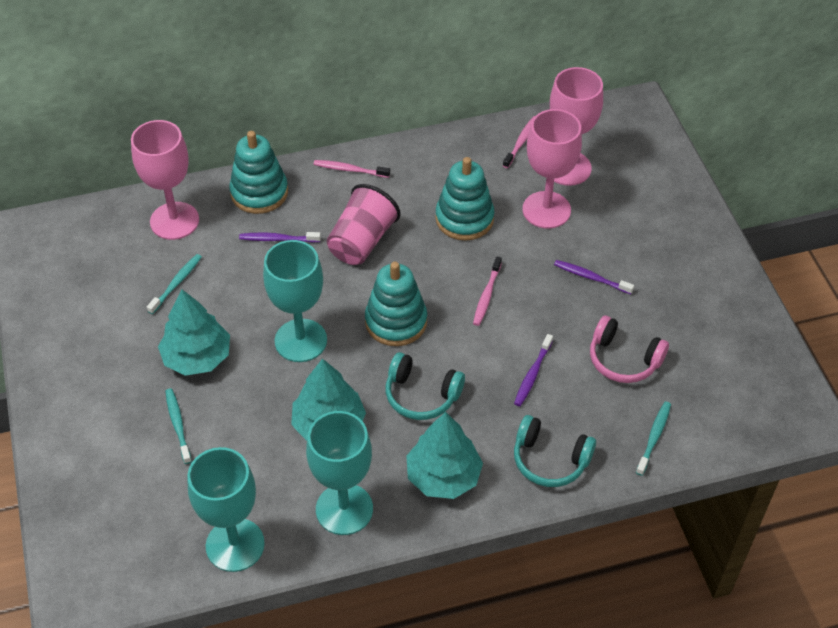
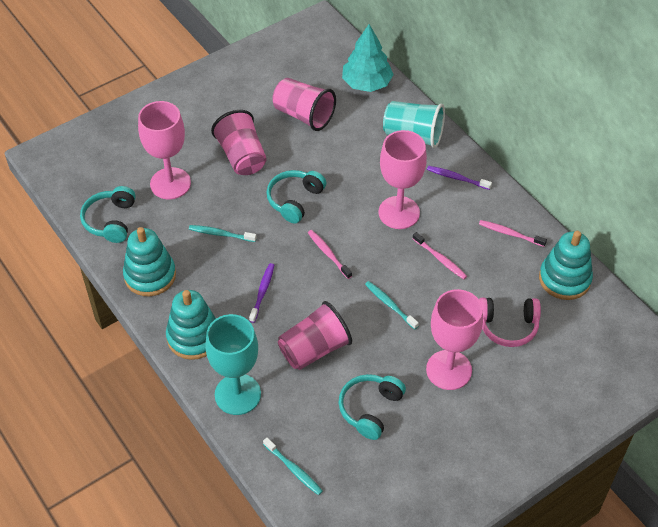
pink cup: 1 -> 3
purple toothbrush: 3 -> 2
turquoise cup: 0 -> 1
turquoise goblet: 3 -> 1
turquoise headphones: 2 -> 3
turquoise tree: 3 -> 1

